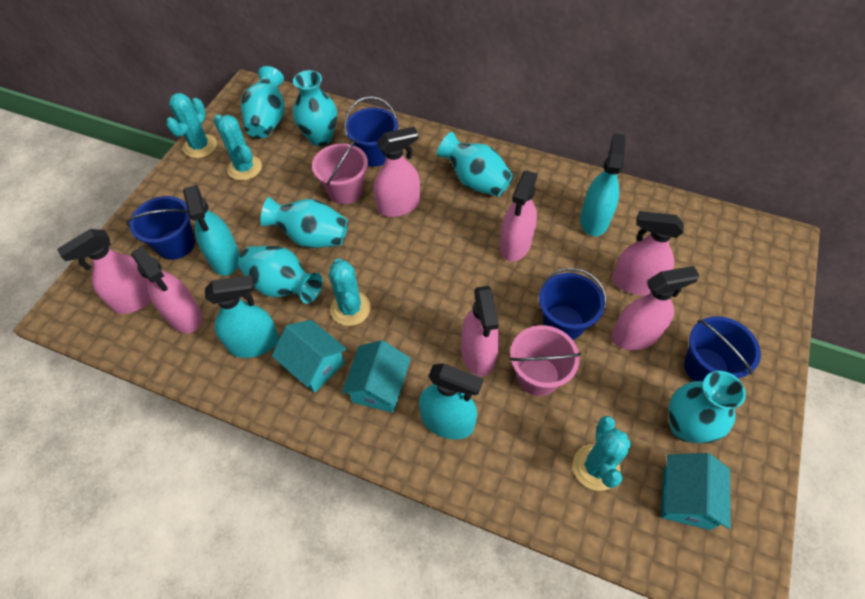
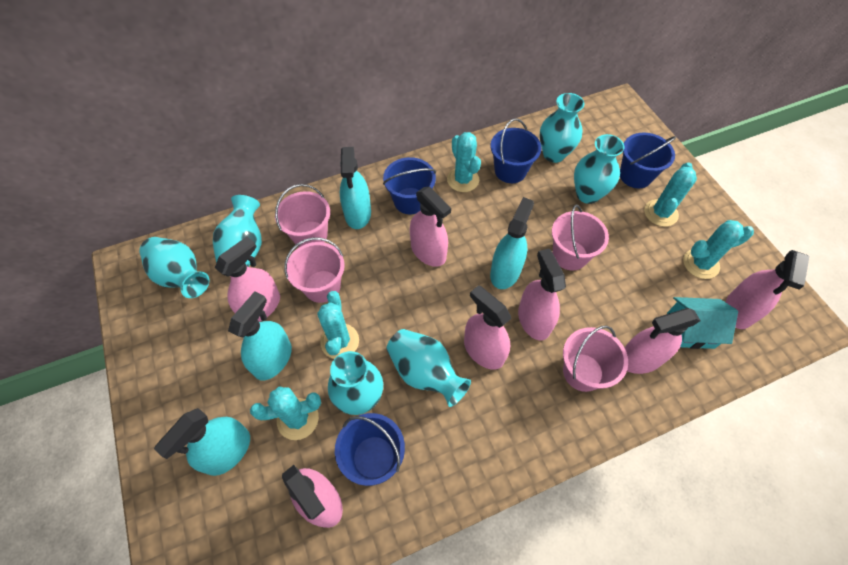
pink bucket: 2 -> 4
turquoise cactus: 4 -> 5
turquoise house: 3 -> 1

